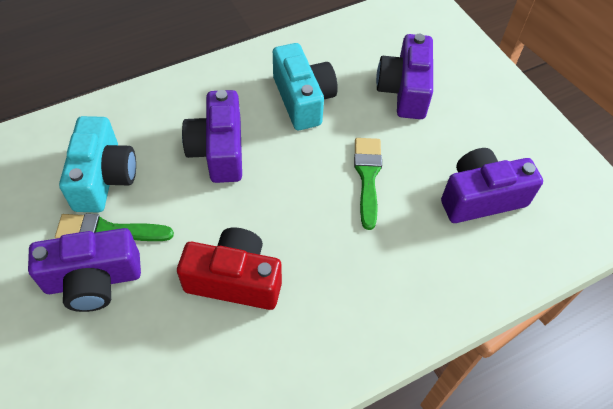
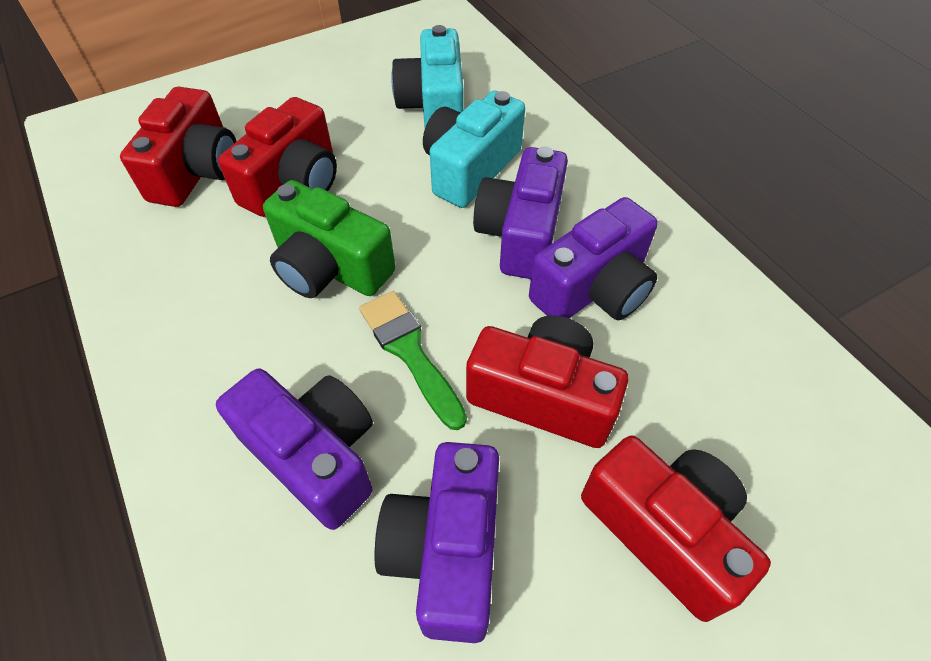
green brush: 2 -> 1
green camera: 0 -> 1
red camera: 1 -> 4

